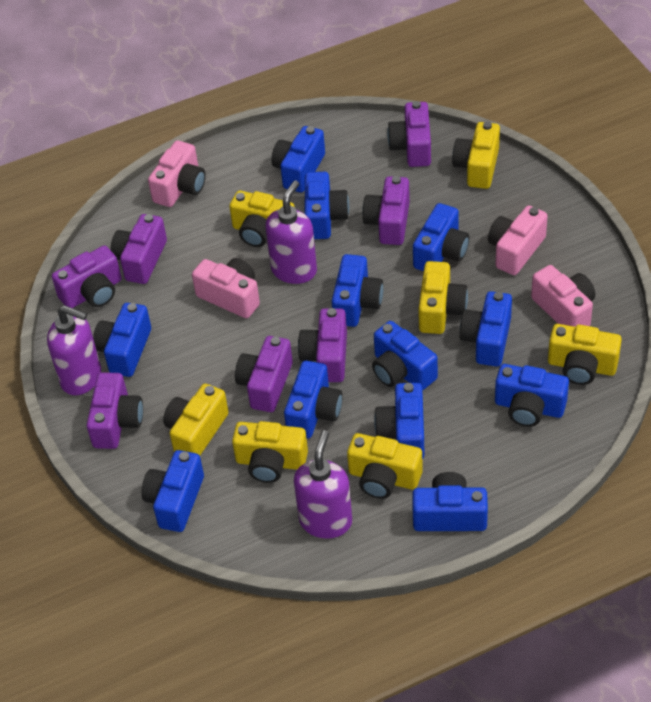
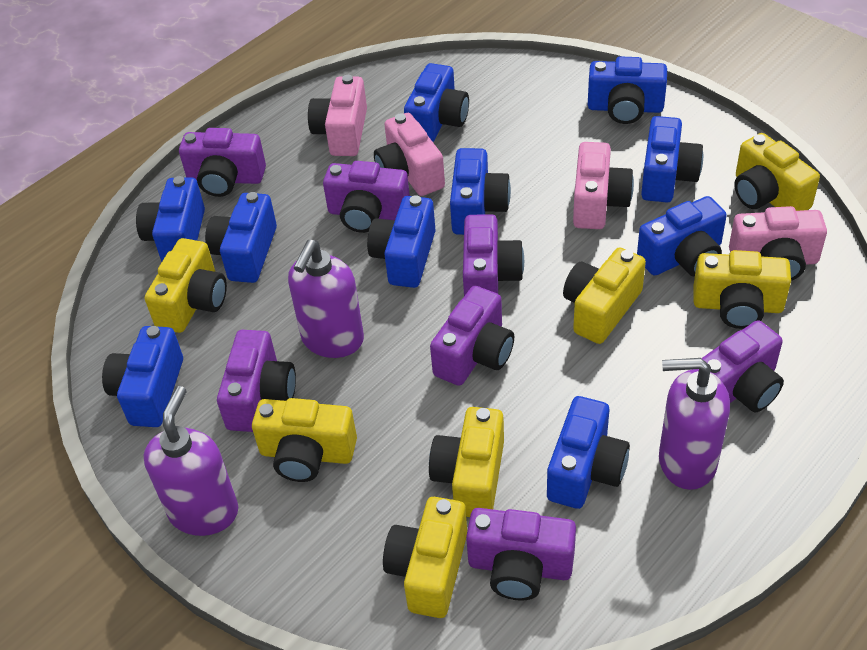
blue camera: 12 -> 10

